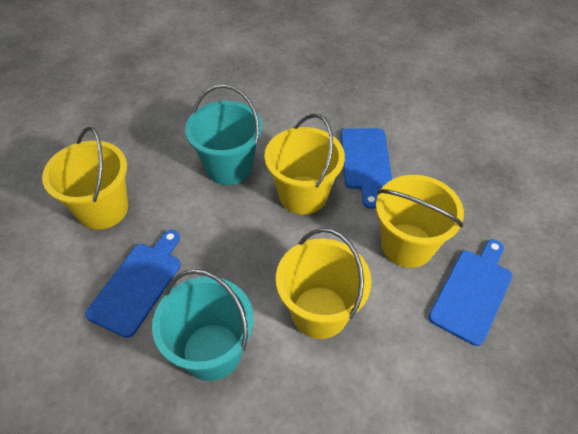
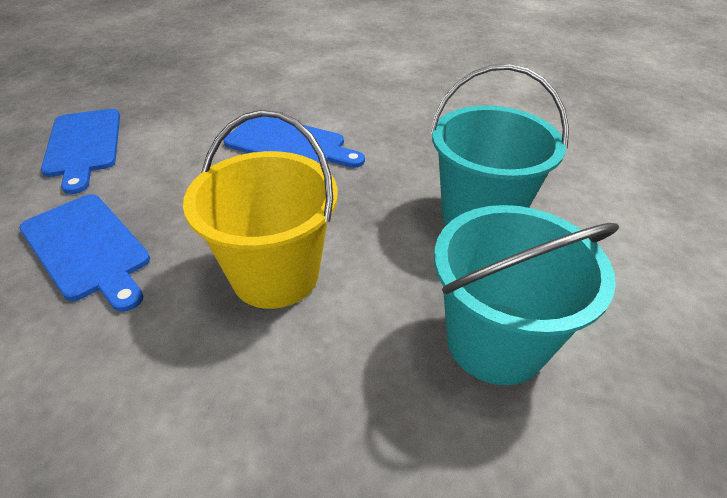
yellow bucket: 4 -> 1

